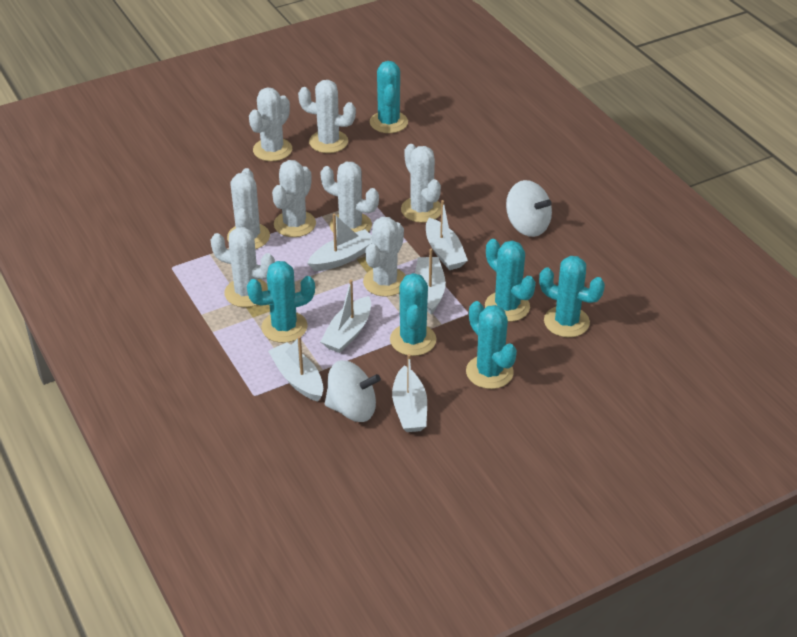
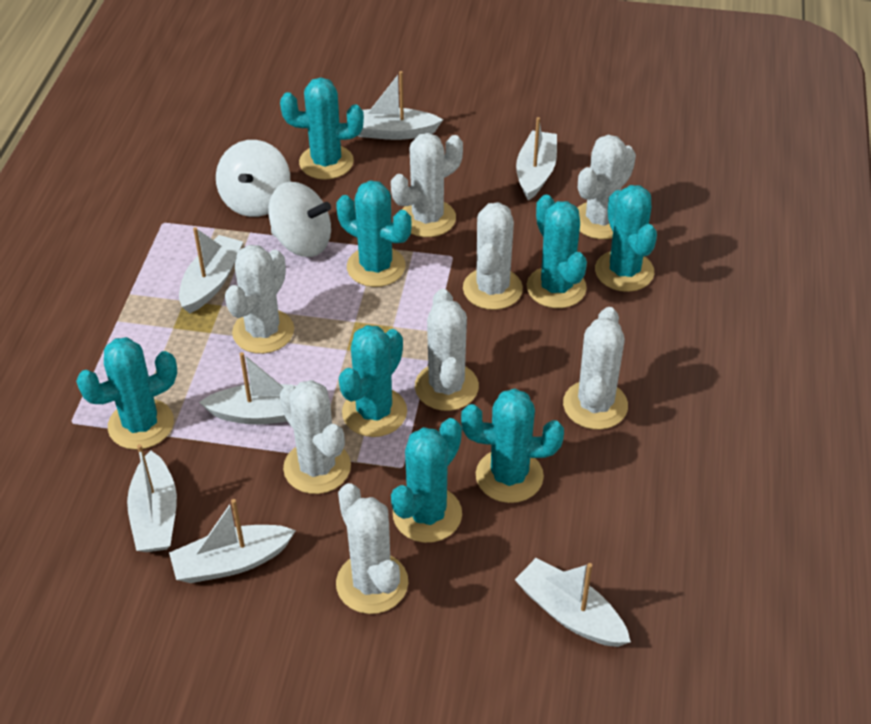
turquoise cactus: 6 -> 8
white boat: 6 -> 7

